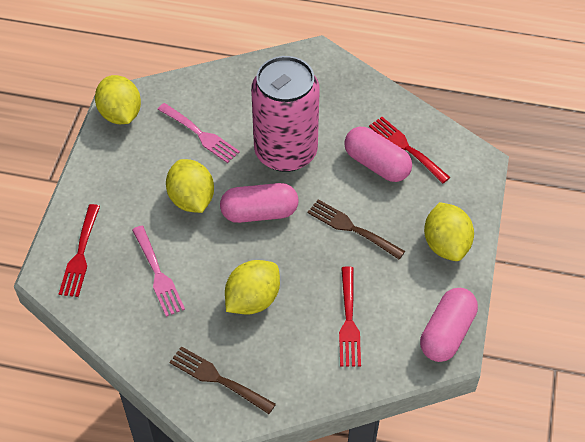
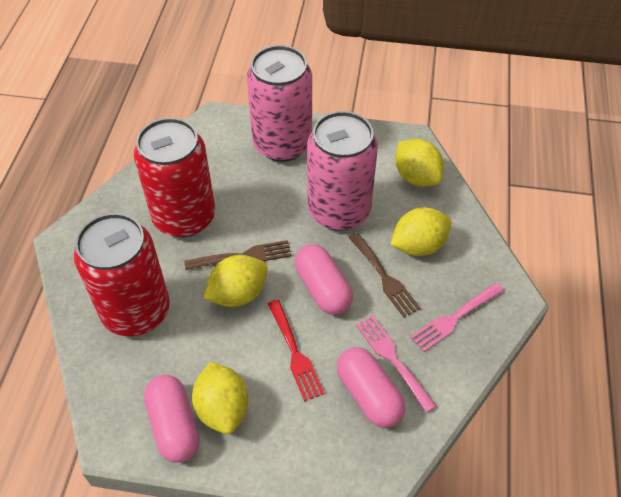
pink can: 1 -> 2
red can: 0 -> 2
red fork: 3 -> 1

